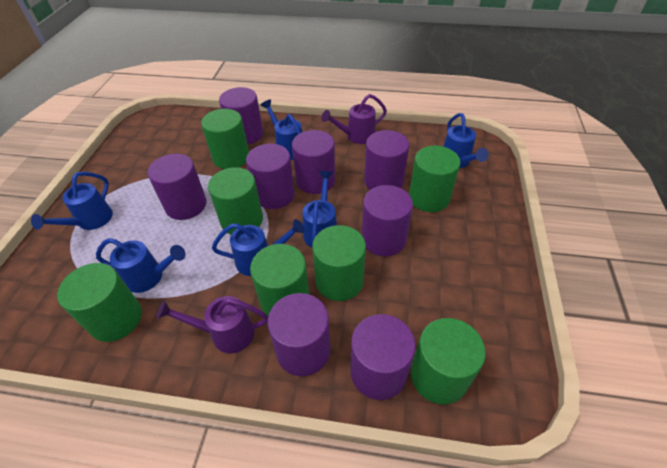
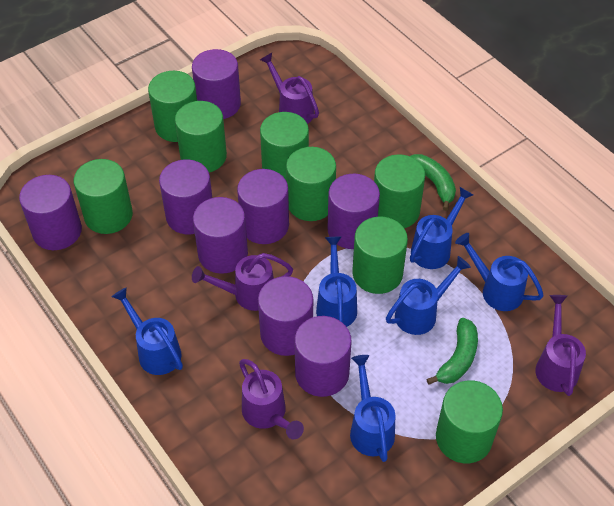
green banana: 0 -> 2
green cylinder: 7 -> 8
purple watering can: 2 -> 4

